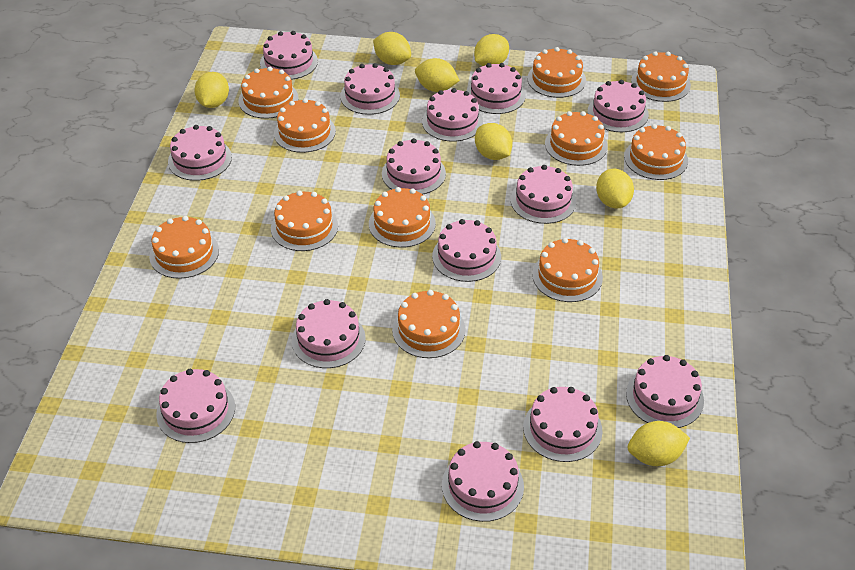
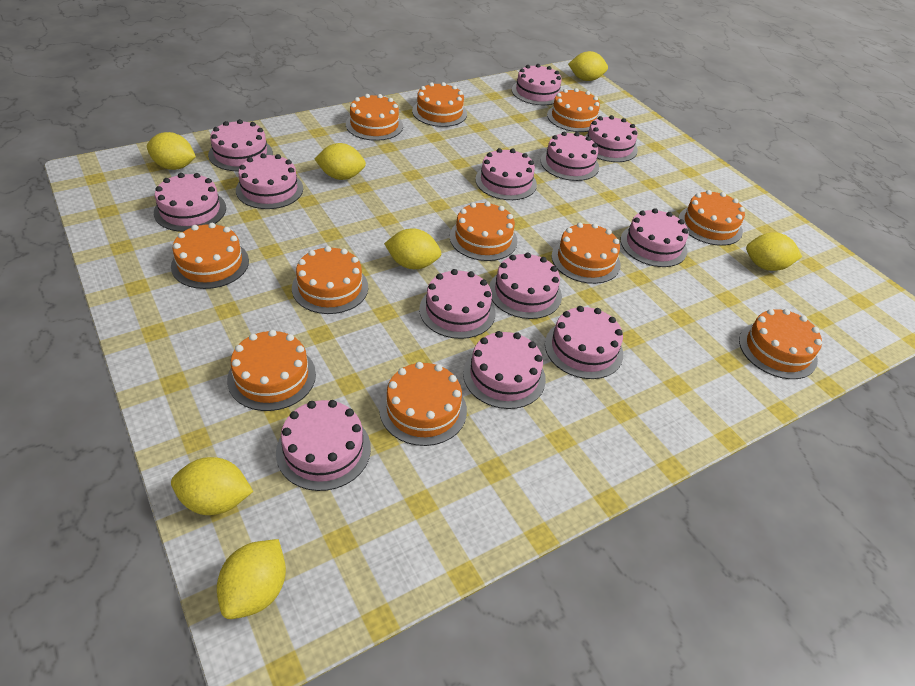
pink cake: 14 -> 13

